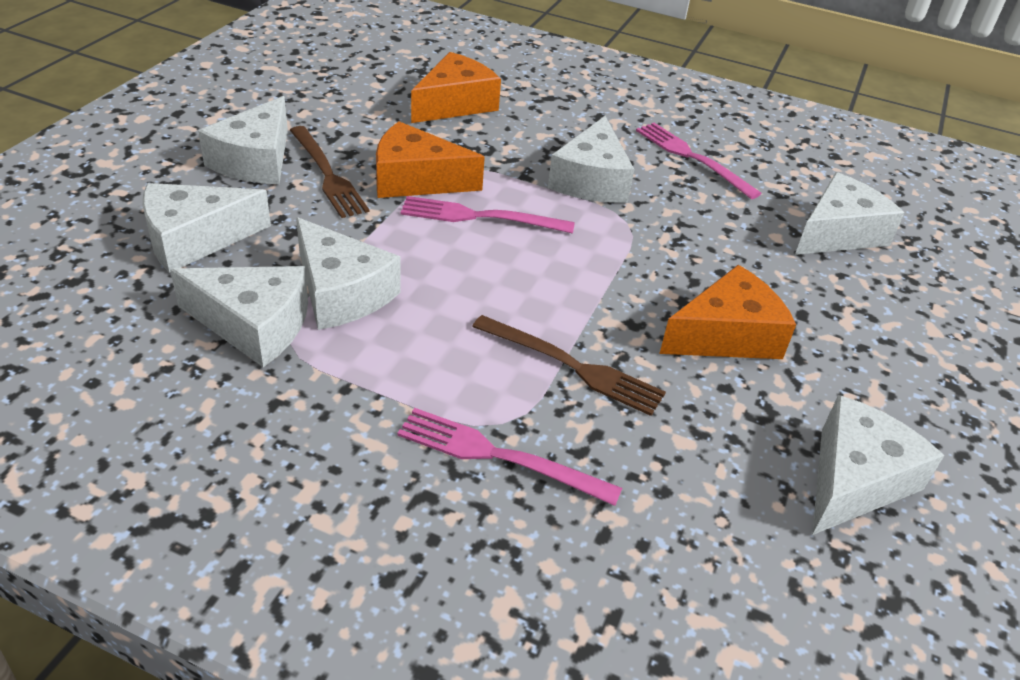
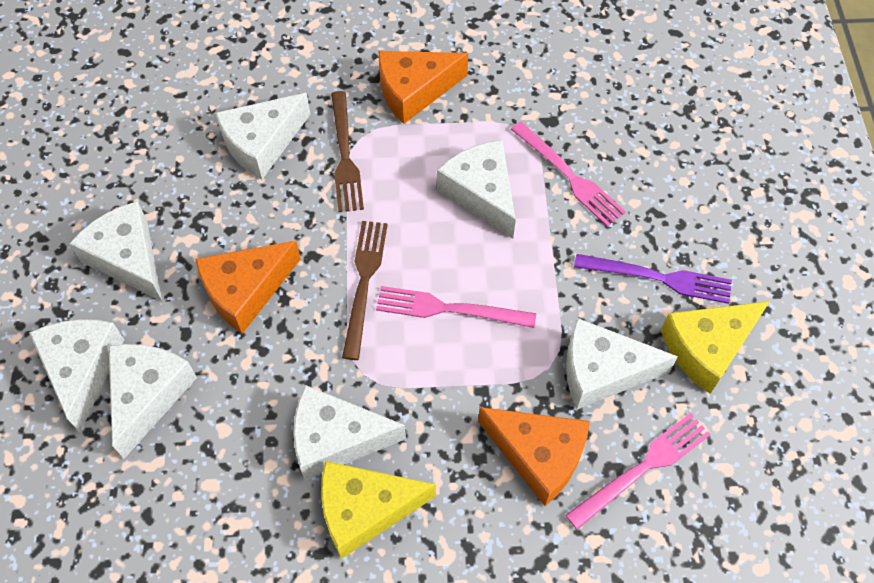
purple fork: 0 -> 1
yellow cheese: 0 -> 2

